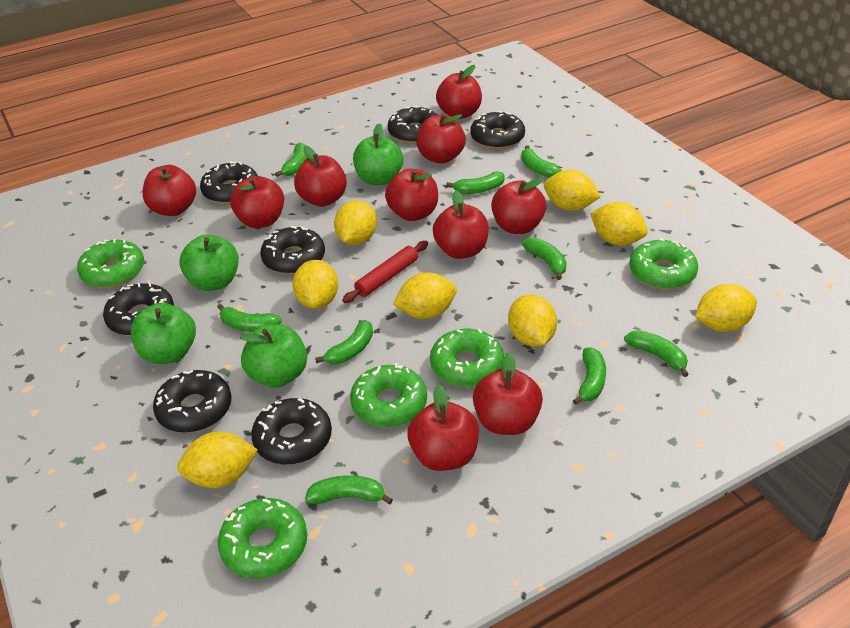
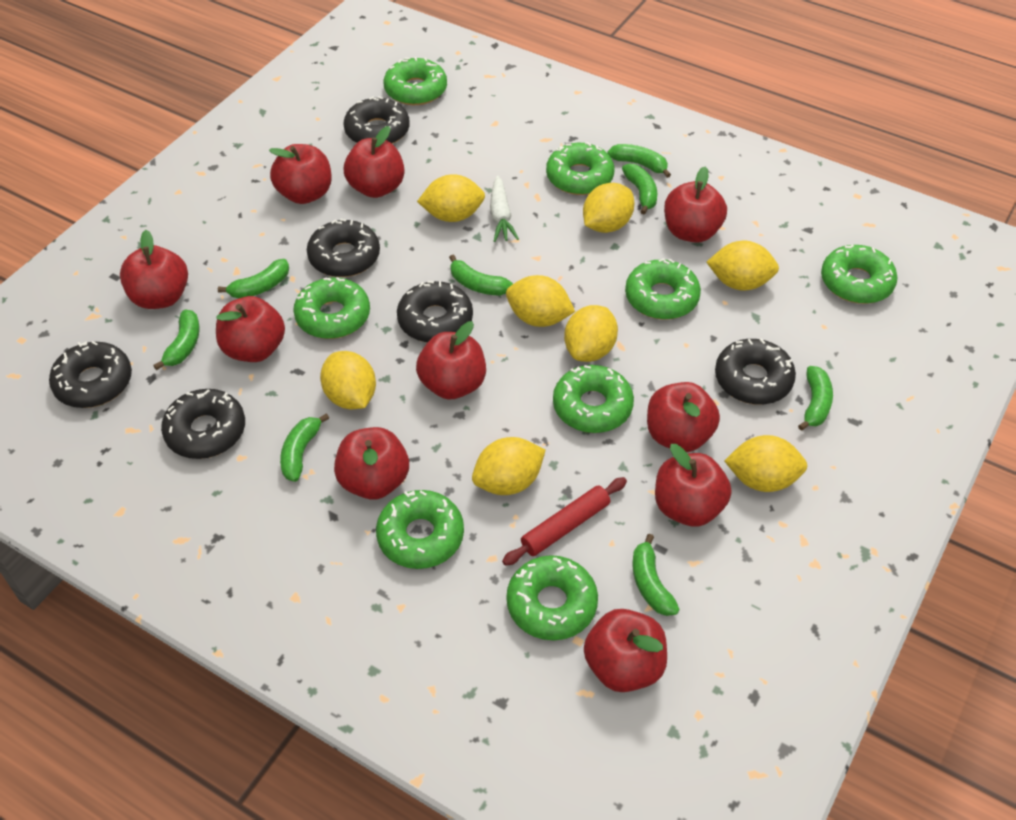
black donut: 7 -> 6
green apple: 4 -> 0
green banana: 9 -> 8
green donut: 5 -> 8
white carrot: 0 -> 1

